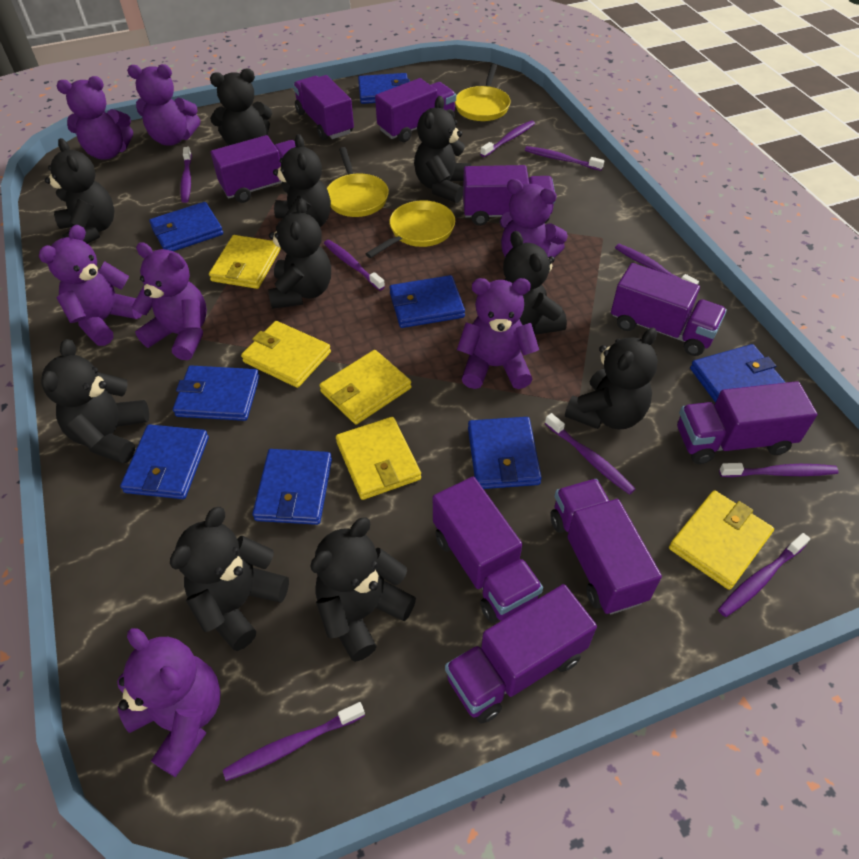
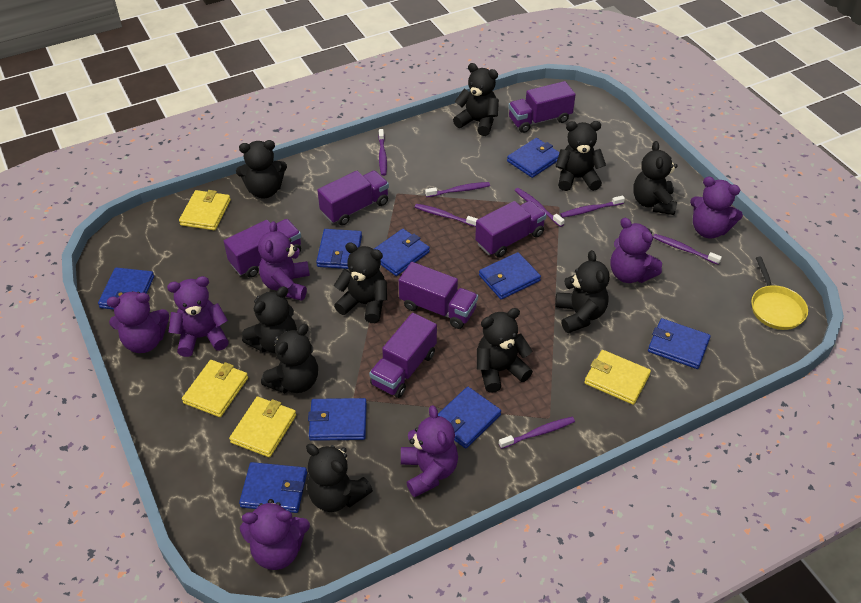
blue wallet: 8 -> 9
purple toothbrush: 9 -> 7
purple truck: 9 -> 6
yellow pan: 3 -> 1
yellow wallet: 5 -> 4

